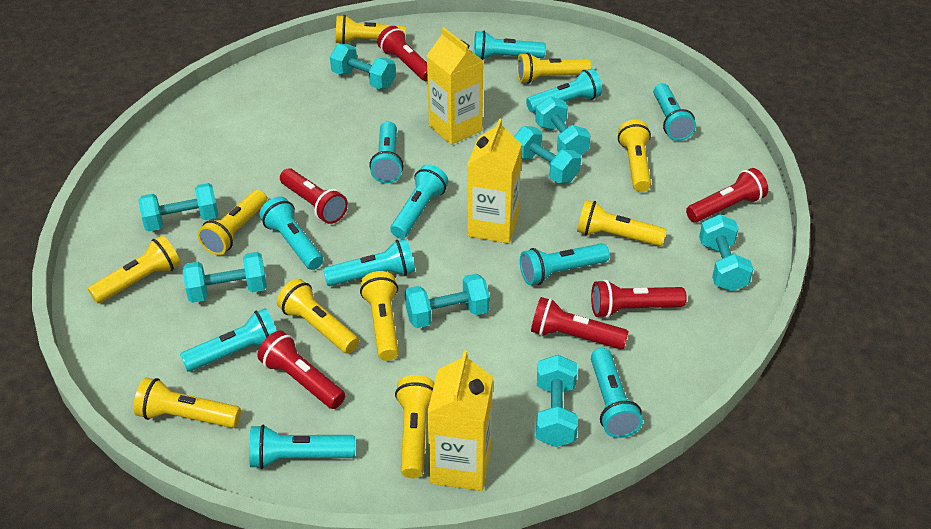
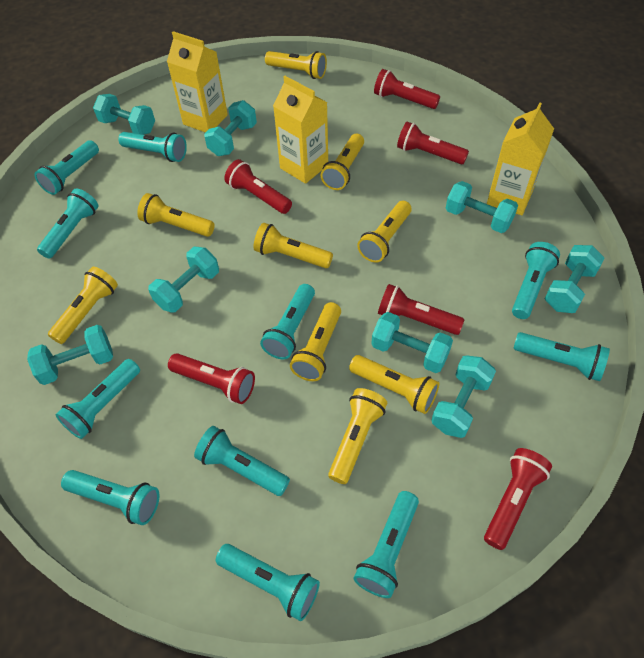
yellow flashlight: 10 -> 9

